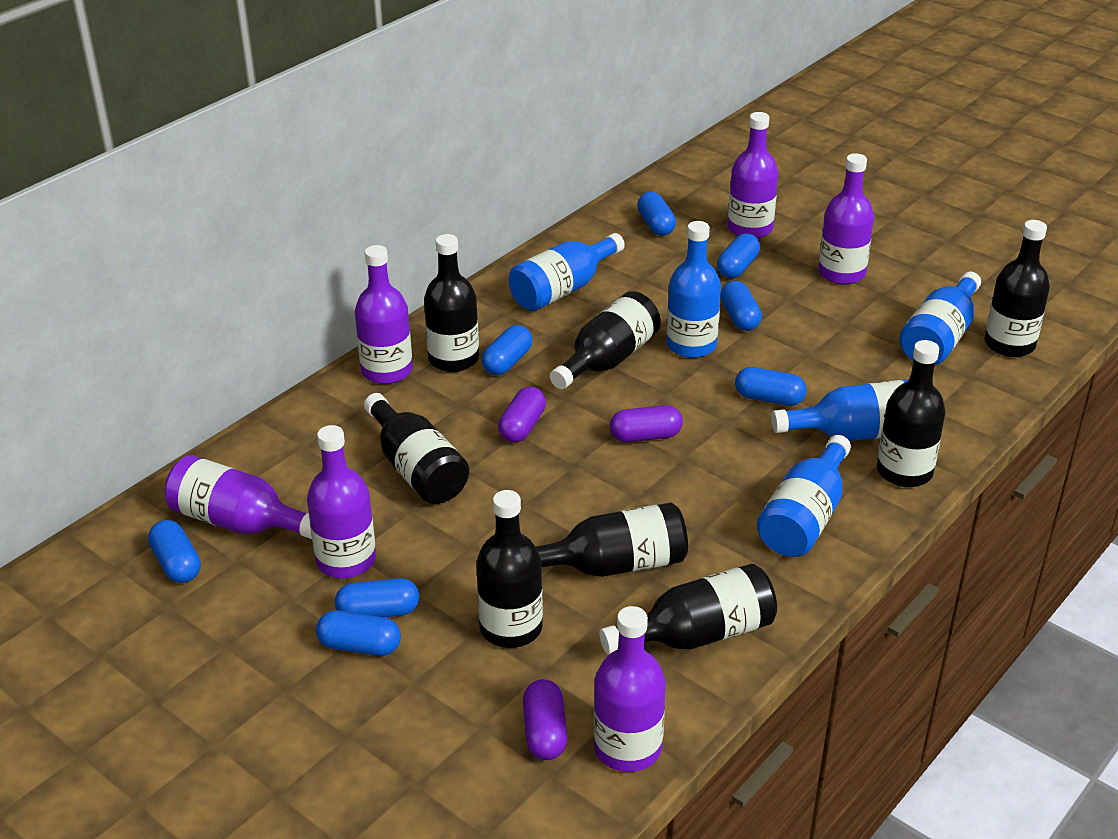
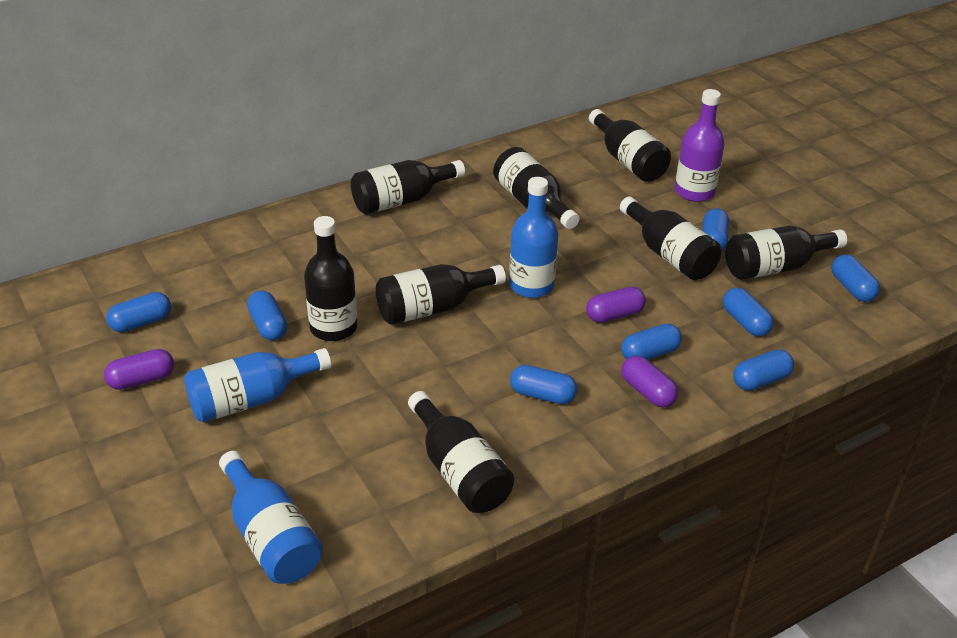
blue bottle: 5 -> 3
purple bottle: 6 -> 1

